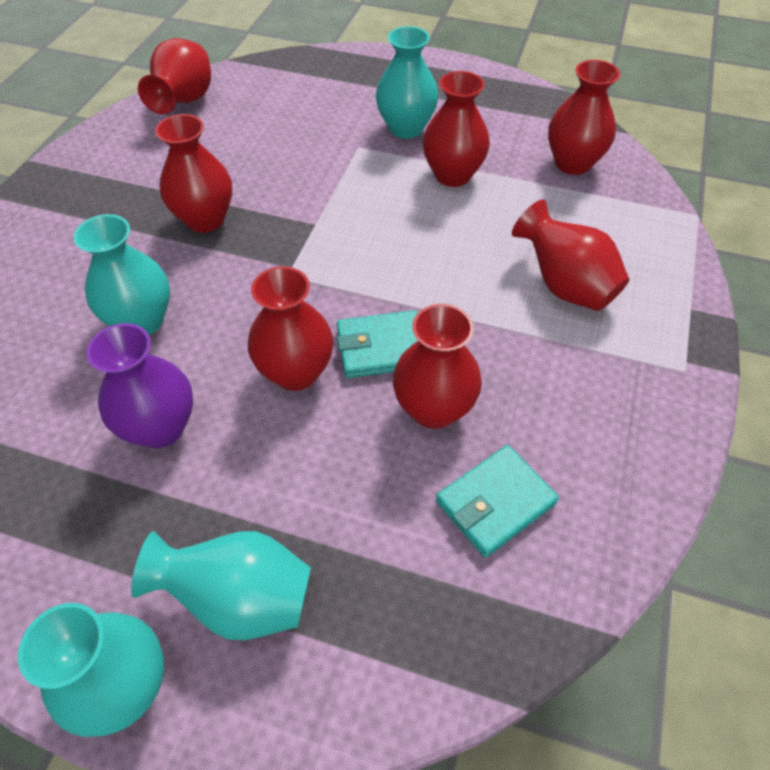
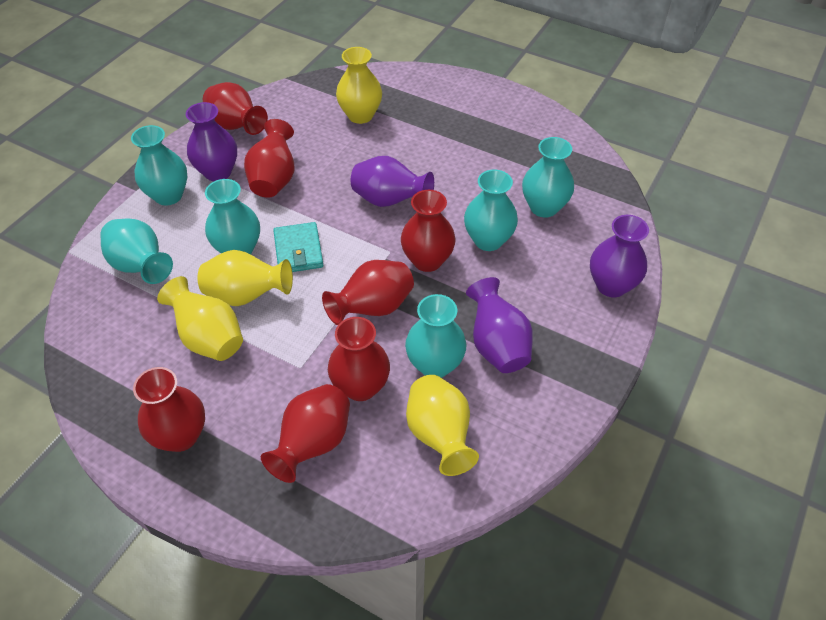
purple vase: 1 -> 4
turquoise vase: 4 -> 6
turquoise wallet: 2 -> 1
yellow vase: 0 -> 4

